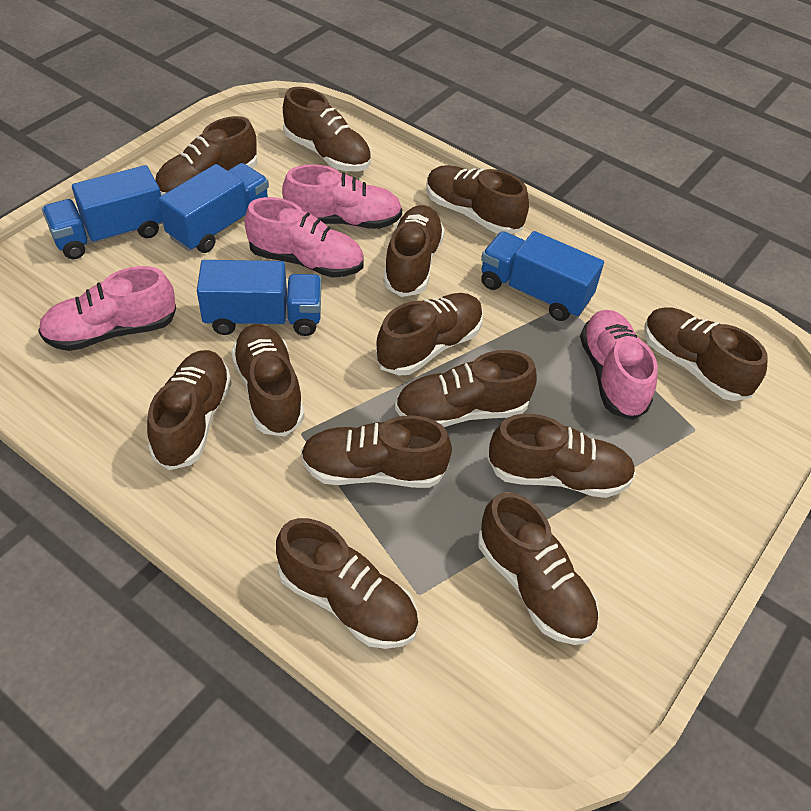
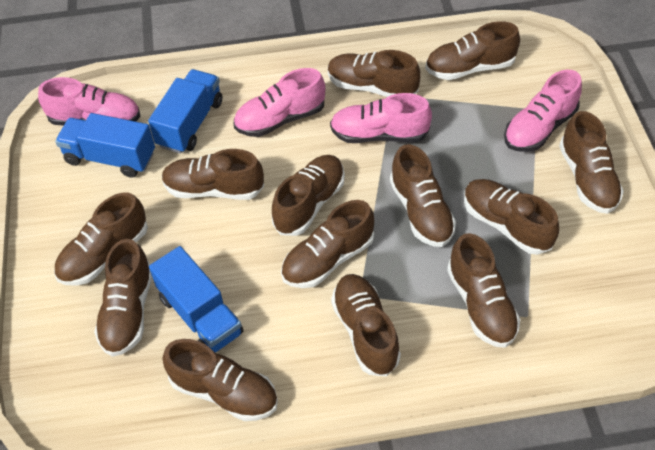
blue truck: 4 -> 3

